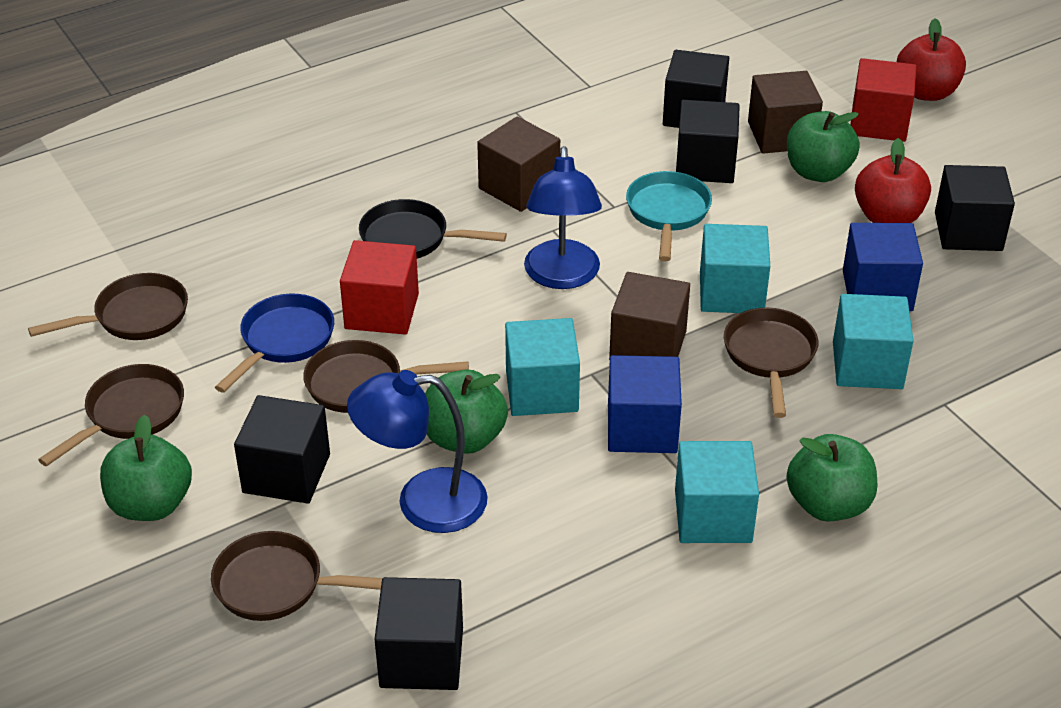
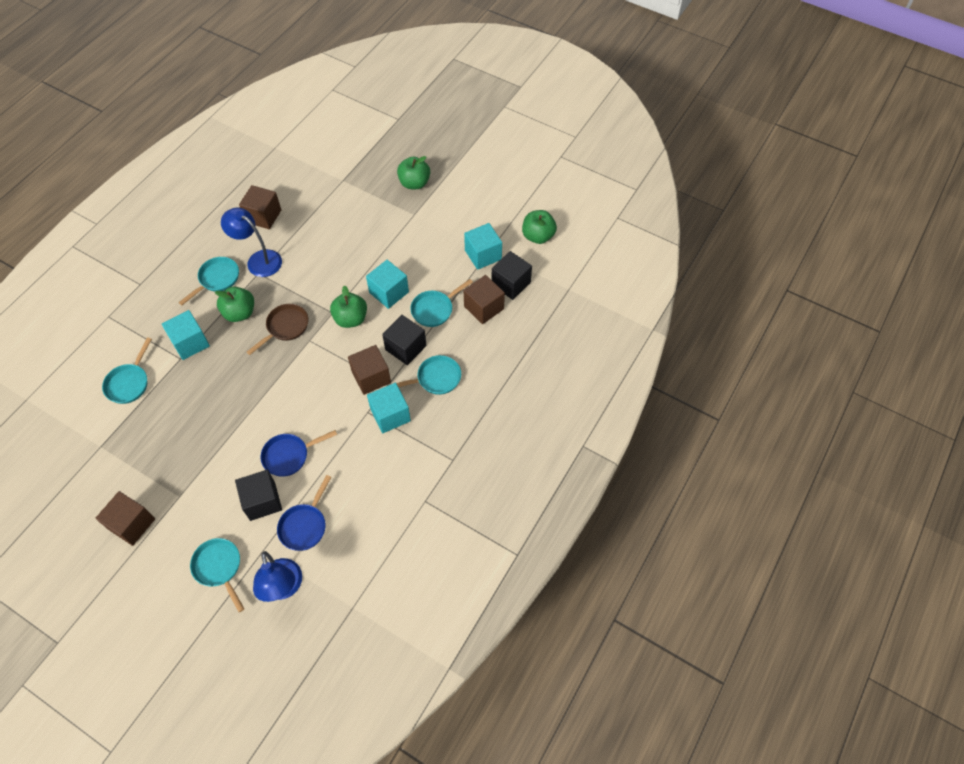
black cube: 5 -> 3
black pan: 1 -> 0
blue cube: 2 -> 0
blue pan: 1 -> 2
brown cube: 3 -> 4
brown pan: 5 -> 1
red apple: 2 -> 0
red cube: 2 -> 0
turquoise pan: 1 -> 5

